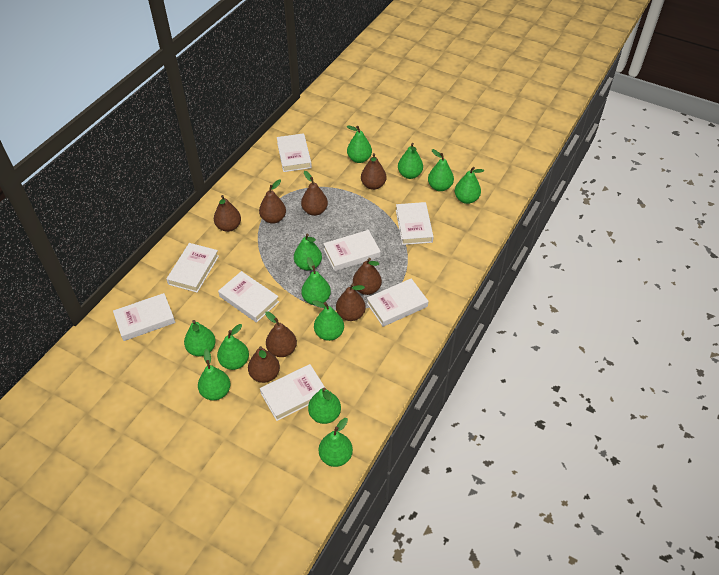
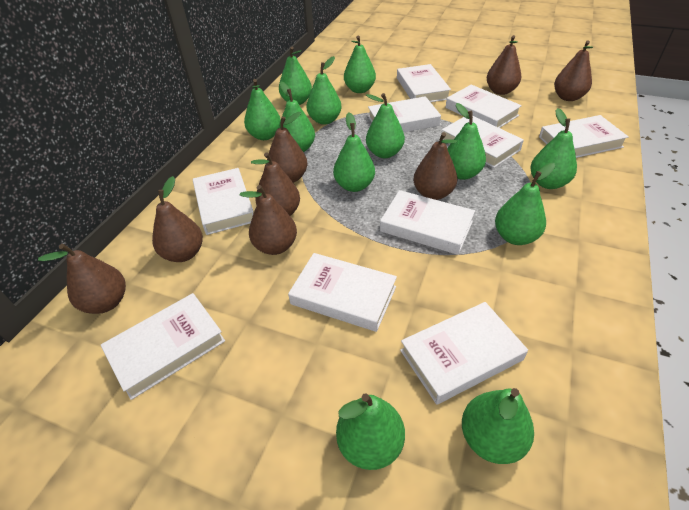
white book: 8 -> 10

